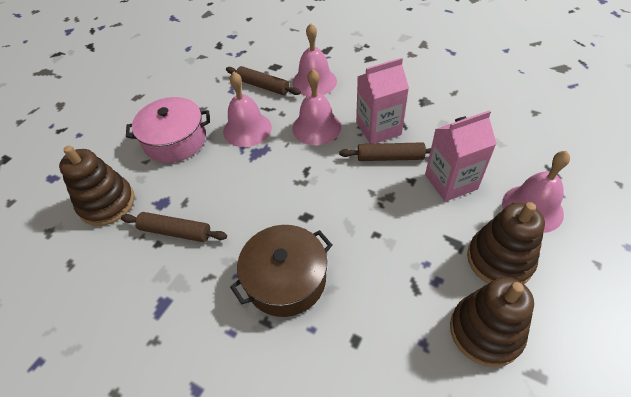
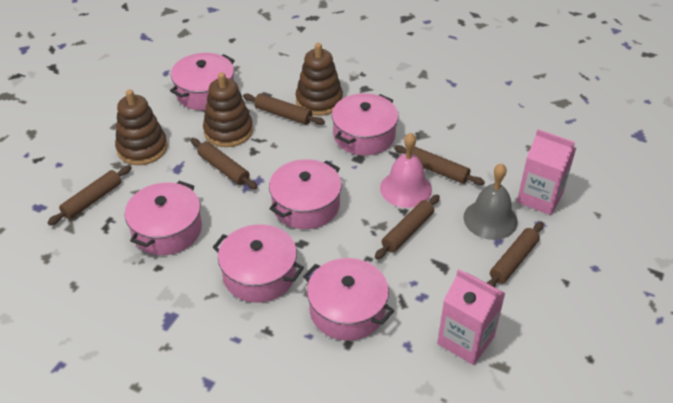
brown pot: 1 -> 0
brown rolling pin: 3 -> 6
grey bell: 0 -> 1
pink bell: 4 -> 1
pink pot: 1 -> 6

